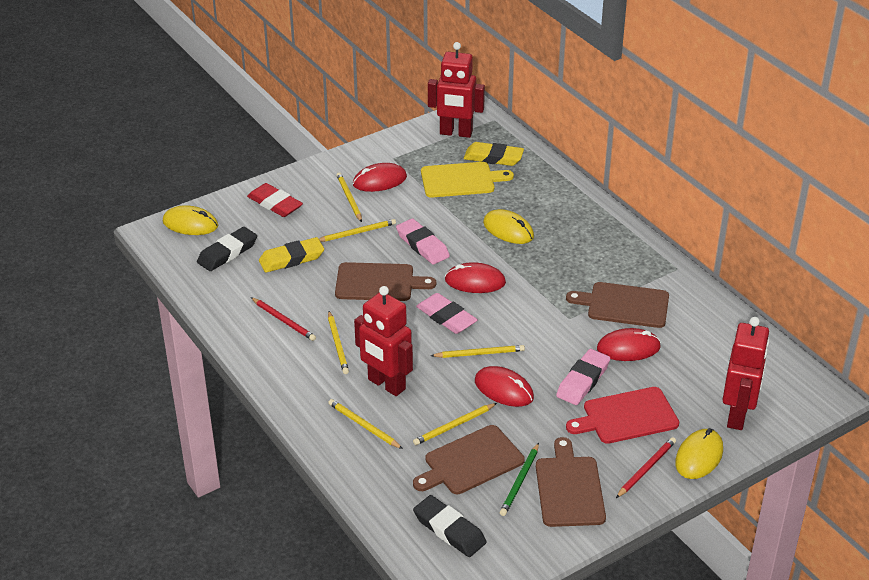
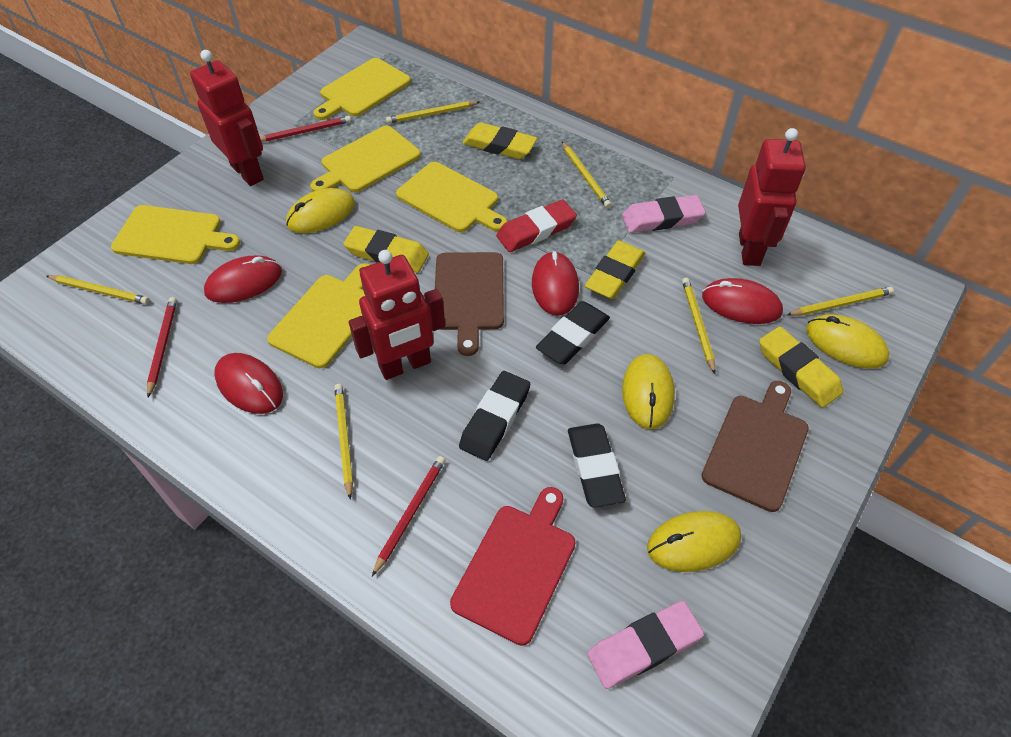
black eraser: 2 -> 3
brown cutting board: 4 -> 2
green pencil: 1 -> 0
pink eraser: 3 -> 2
red pencil: 2 -> 3
yellow cutting board: 1 -> 5
yellow eraser: 2 -> 4
yellow mouse: 3 -> 4

